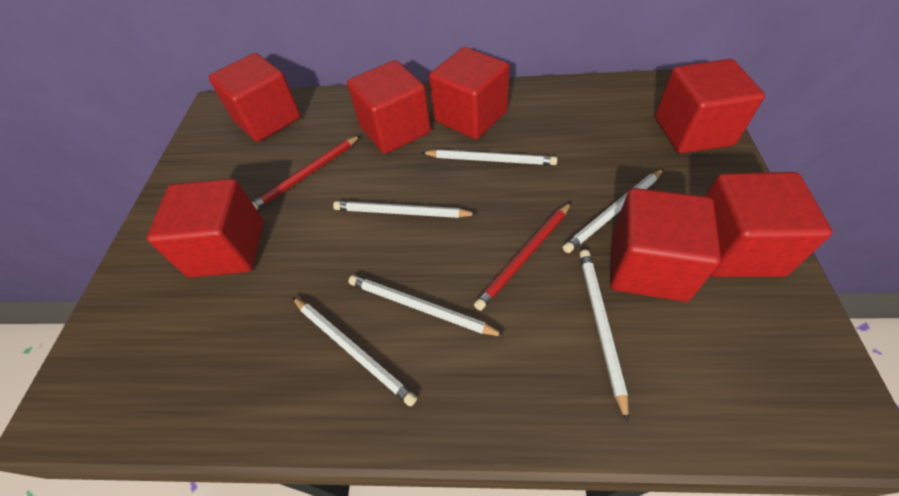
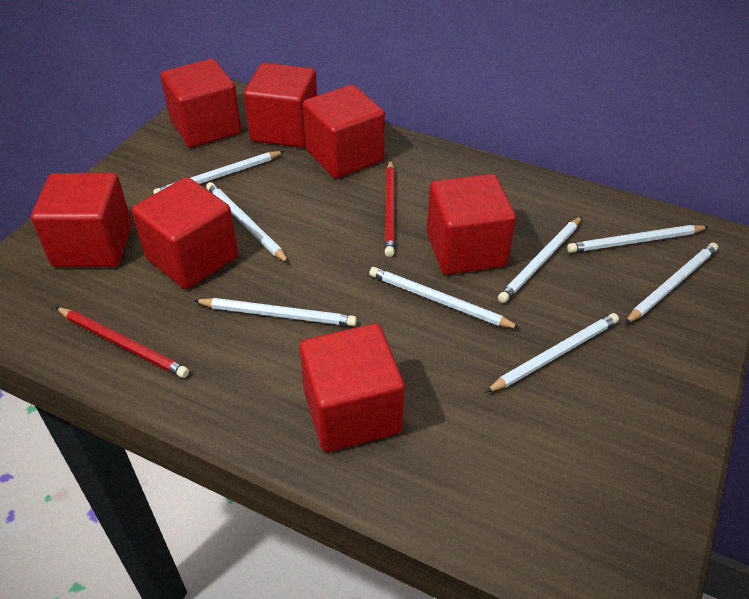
white pencil: 6 -> 8

